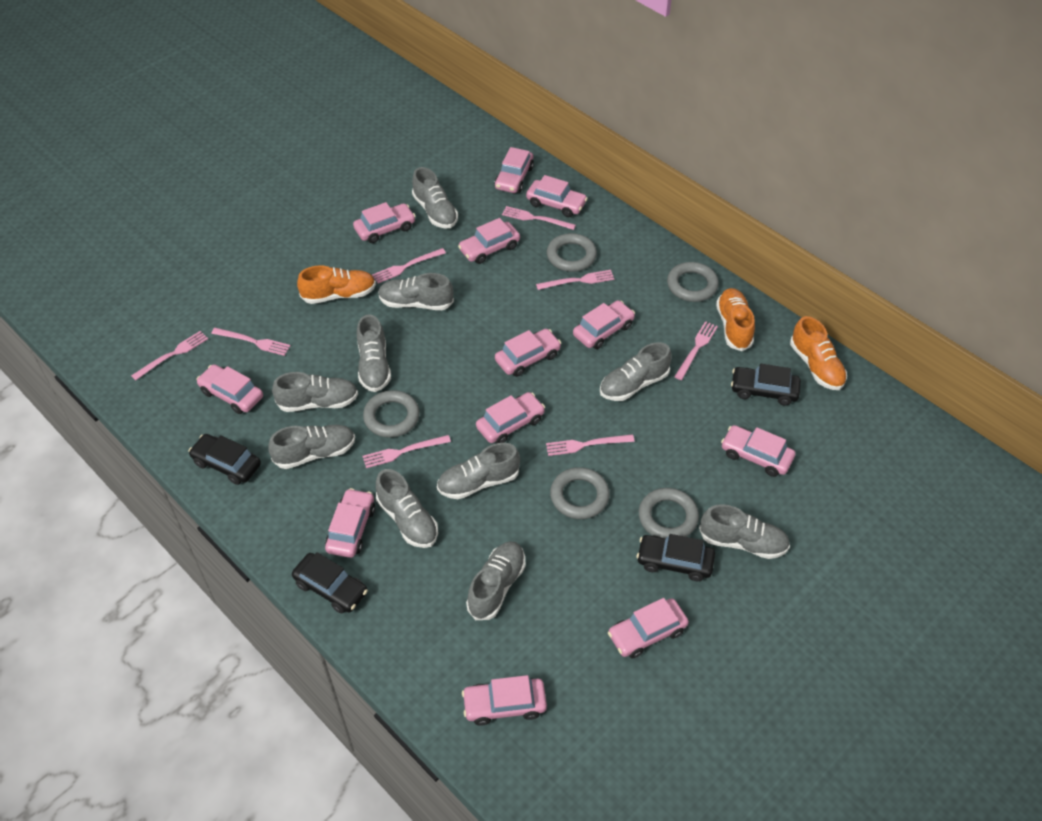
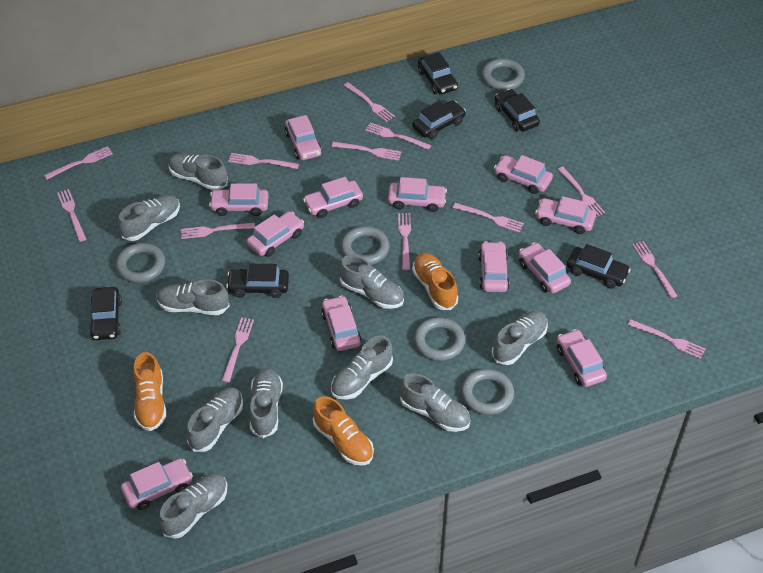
black car: 4 -> 6
pink fork: 8 -> 13

